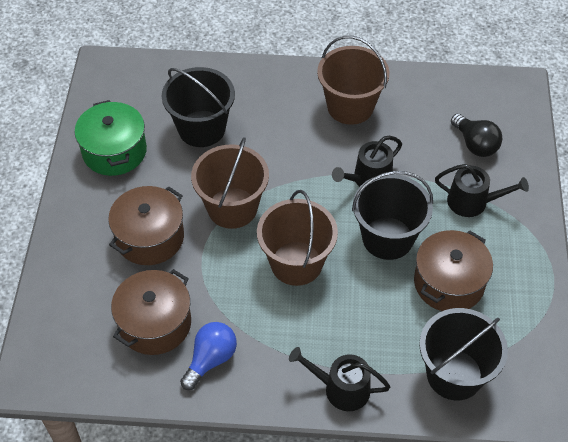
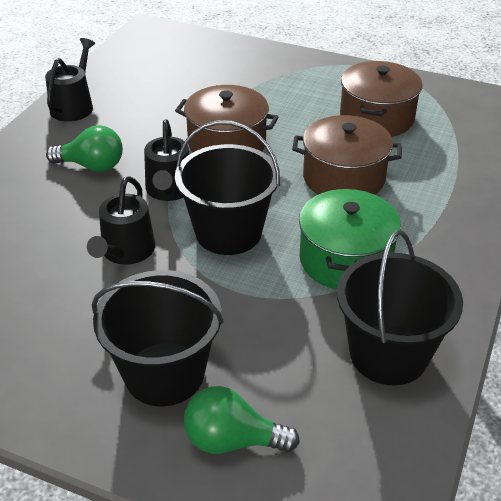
black light bulb: 1 -> 0
blue light bulb: 1 -> 0
brown bucket: 3 -> 0
green light bulb: 0 -> 2

